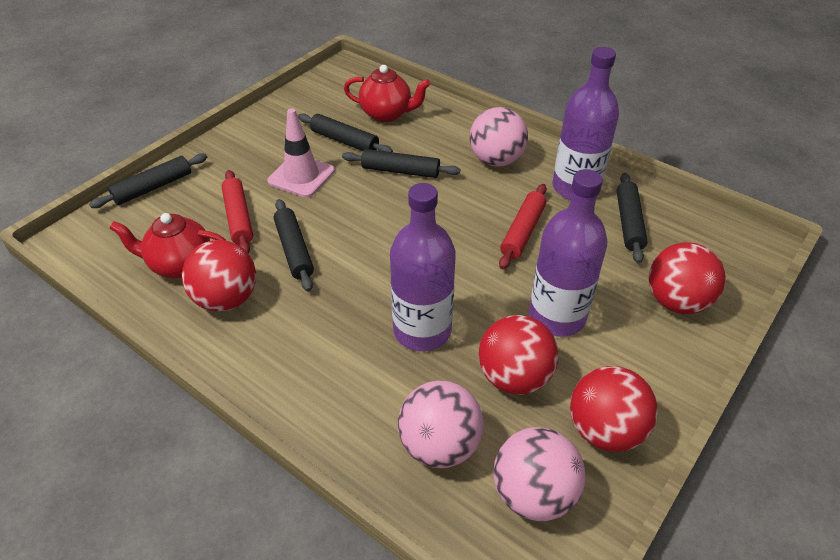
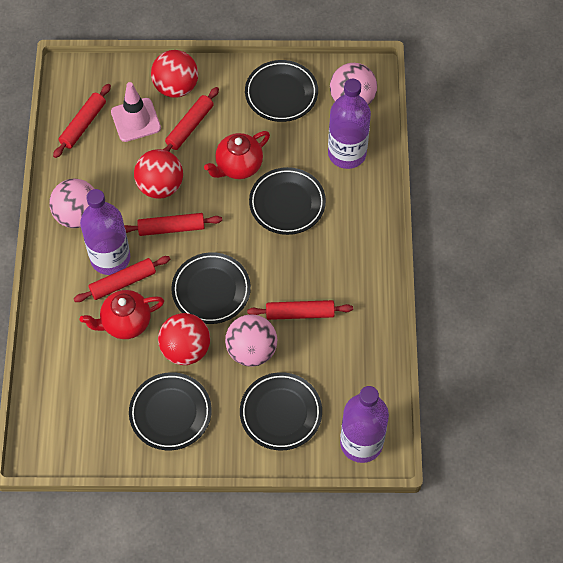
black plate: 0 -> 5
black rolling pin: 5 -> 0
red ball: 4 -> 3
red rolling pin: 2 -> 5

